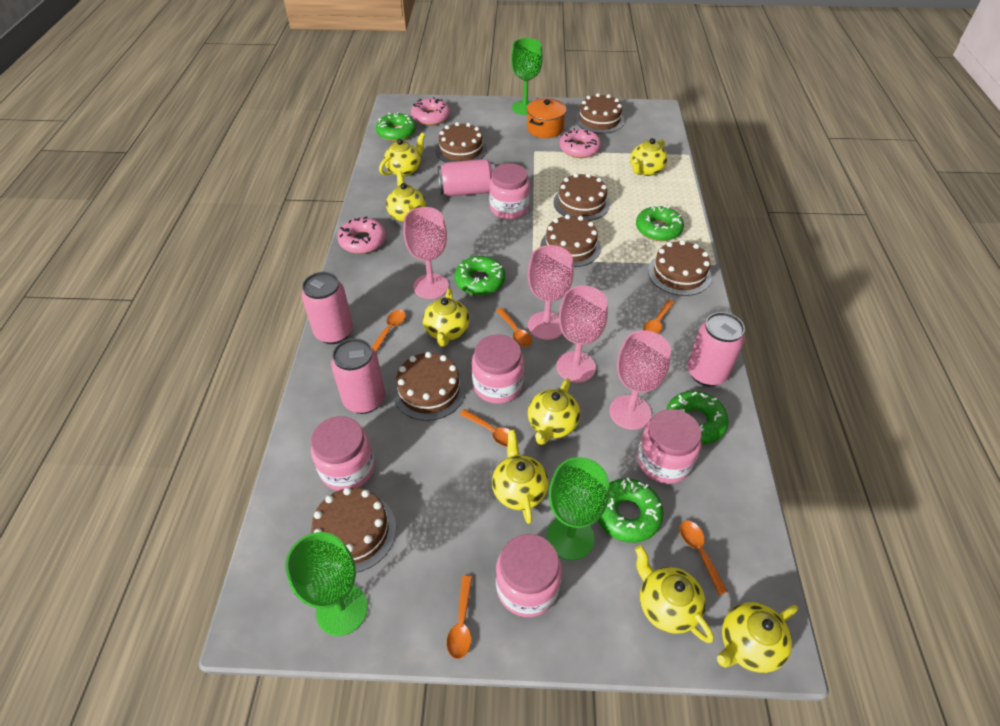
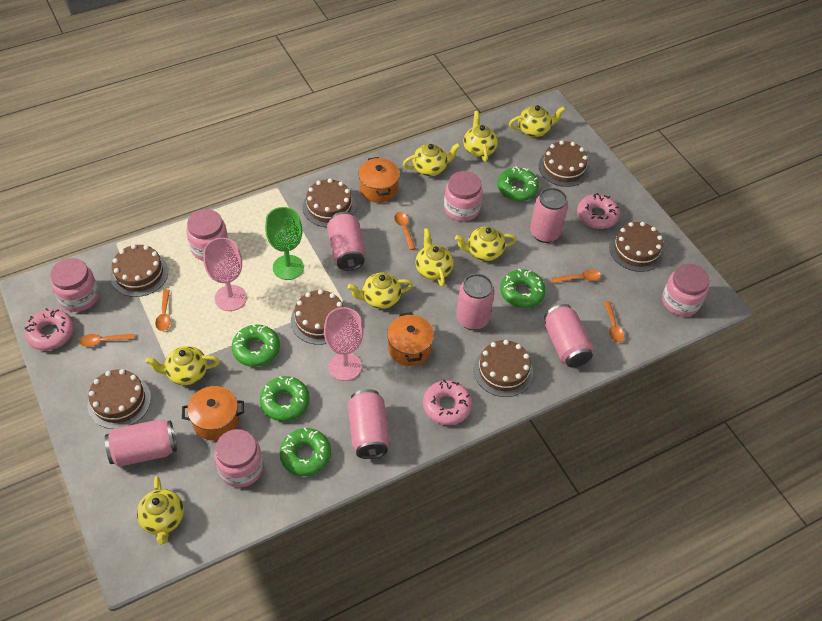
green goblet: 3 -> 1
orange pot: 1 -> 3
orange spoon: 6 -> 5
pink can: 4 -> 6
pink goblet: 4 -> 2

